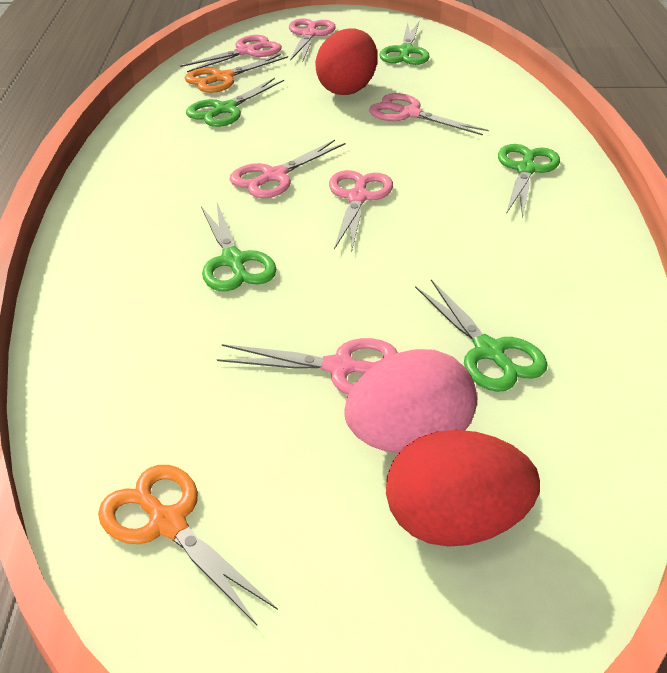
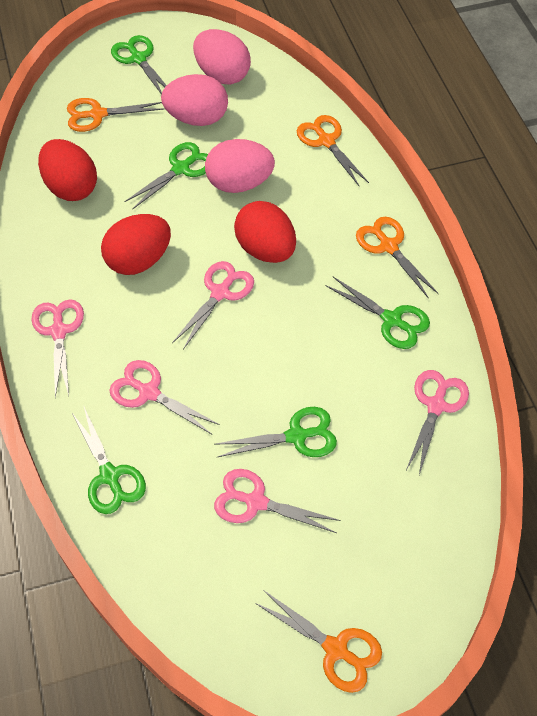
orange scissors: 2 -> 4
pink egg: 1 -> 3
pink scissors: 6 -> 5
red egg: 2 -> 3

